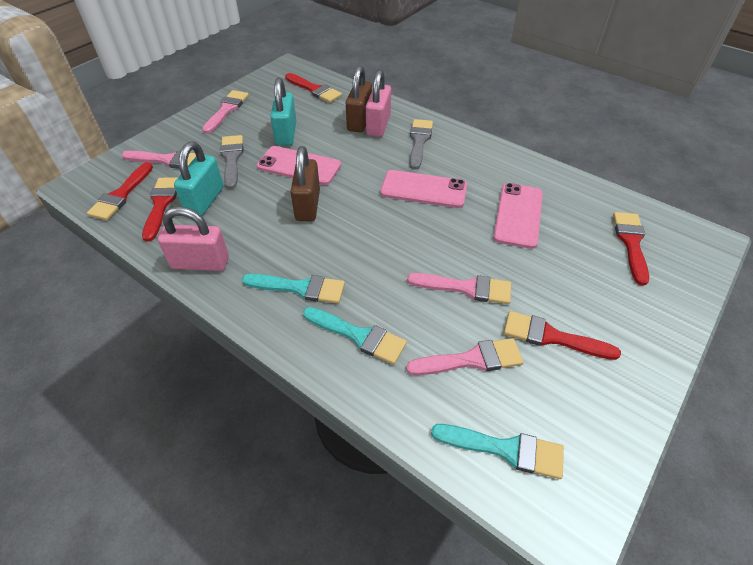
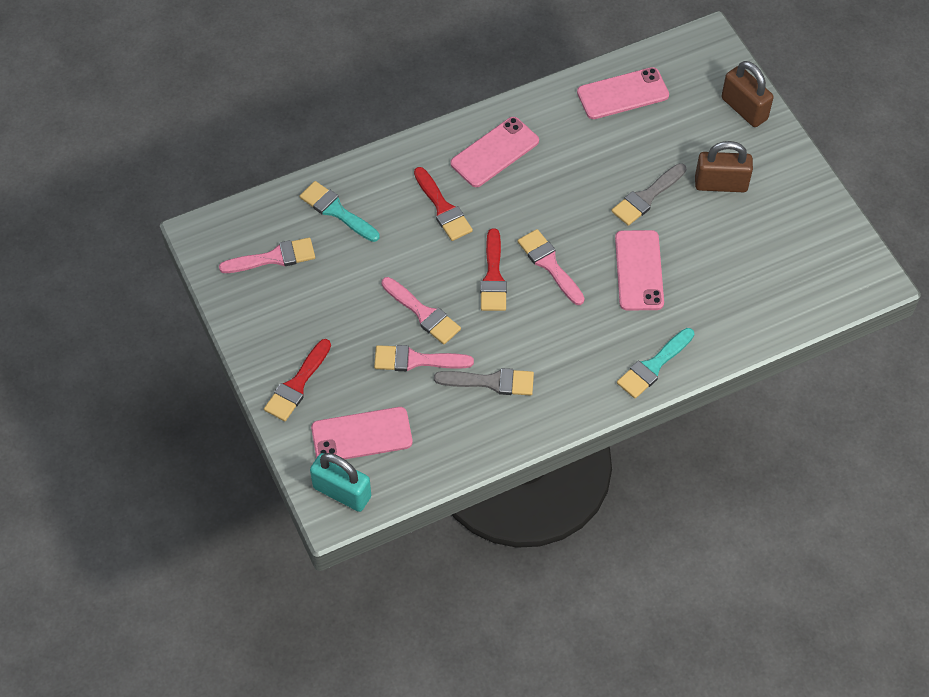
pink padlock: 2 -> 0
pink phone: 3 -> 4
red brush: 5 -> 3
turquoise brush: 3 -> 2
turquoise padlock: 2 -> 1

